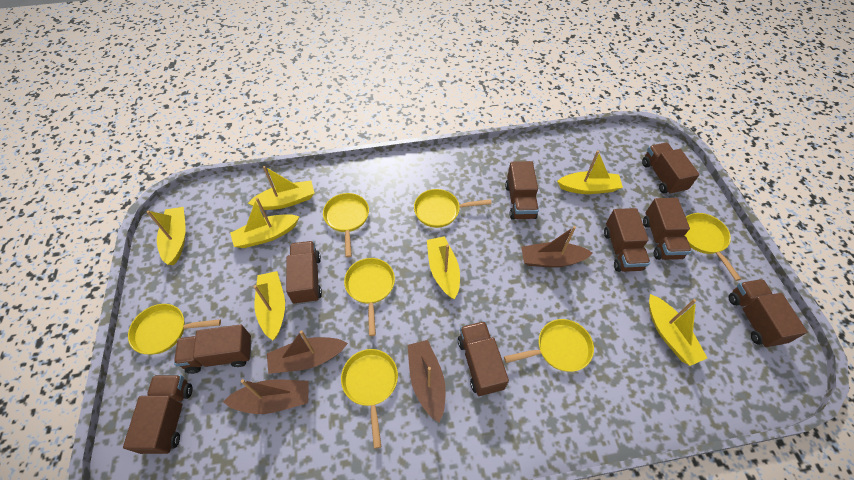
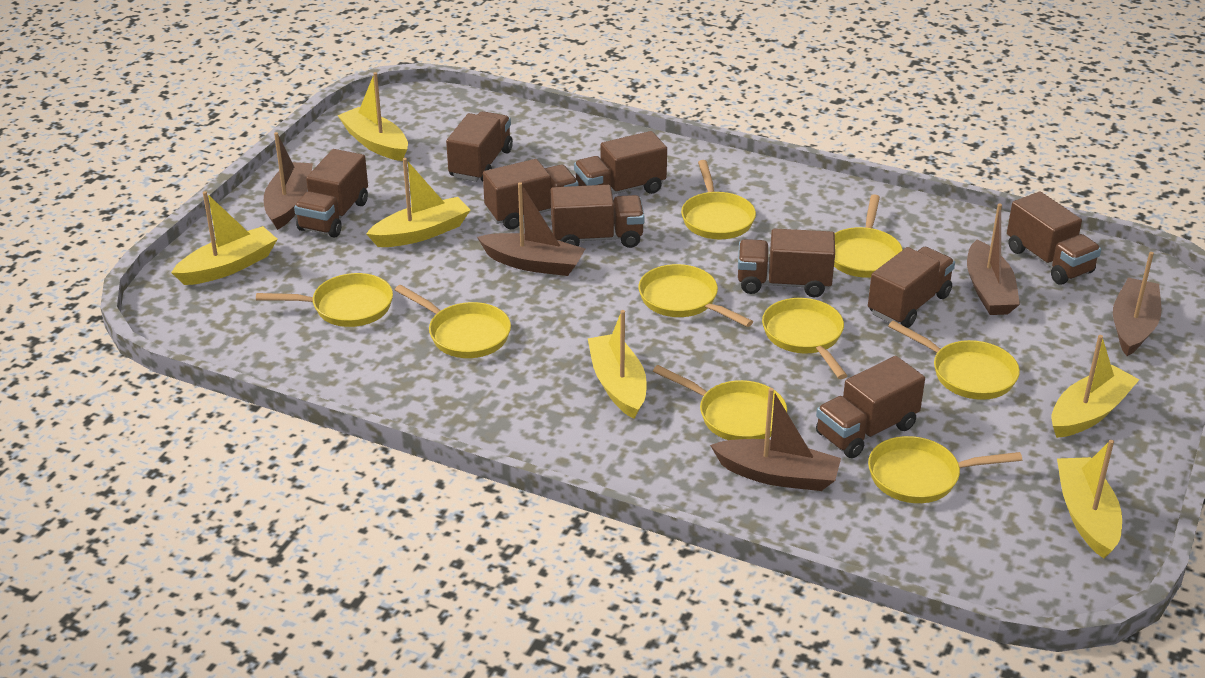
brown boat: 4 -> 5
yellow boat: 7 -> 6
yellow pan: 7 -> 9

